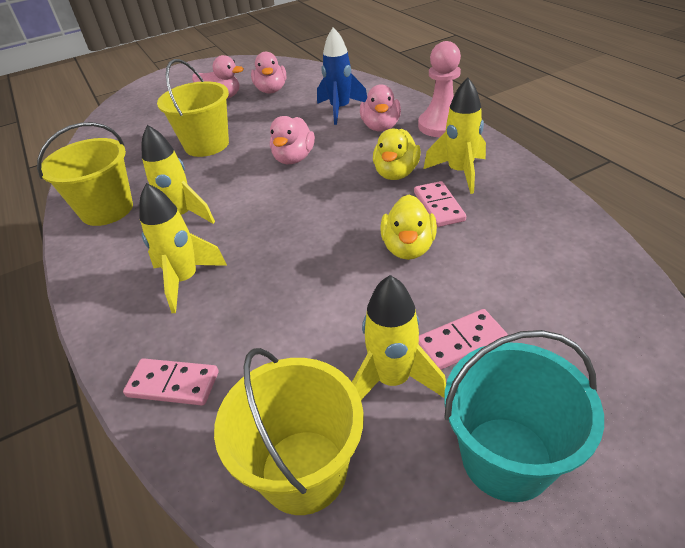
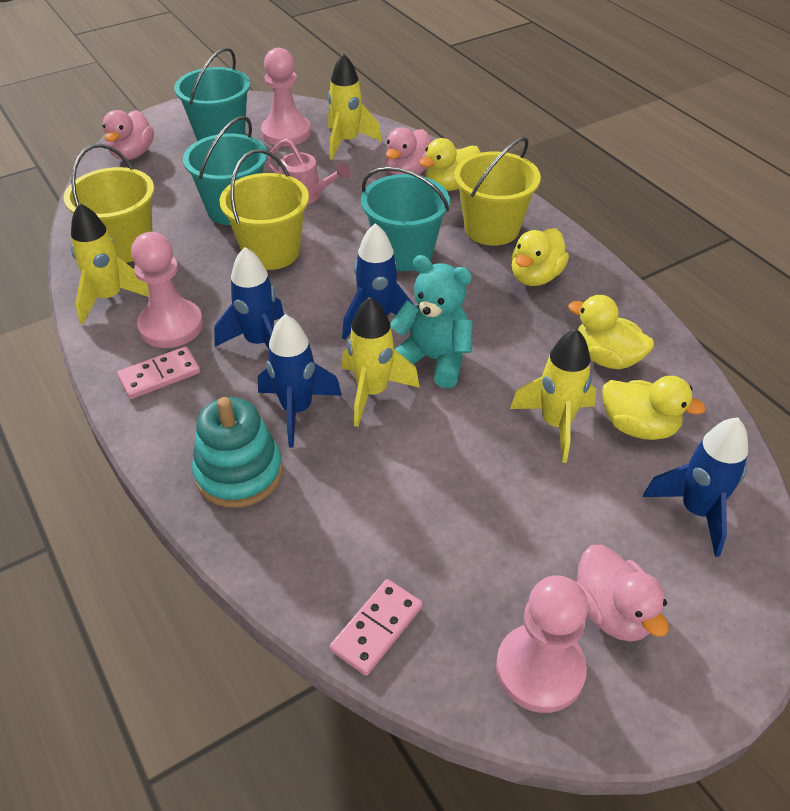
blue rocket: 1 -> 4
pink domino: 3 -> 2
pink duck: 4 -> 3
pink pawn: 1 -> 3
pink watering can: 0 -> 1
turquoise bucket: 1 -> 3
turquoise stacking toy: 0 -> 1
turquoise teddy bear: 0 -> 1
yellow duck: 2 -> 4

